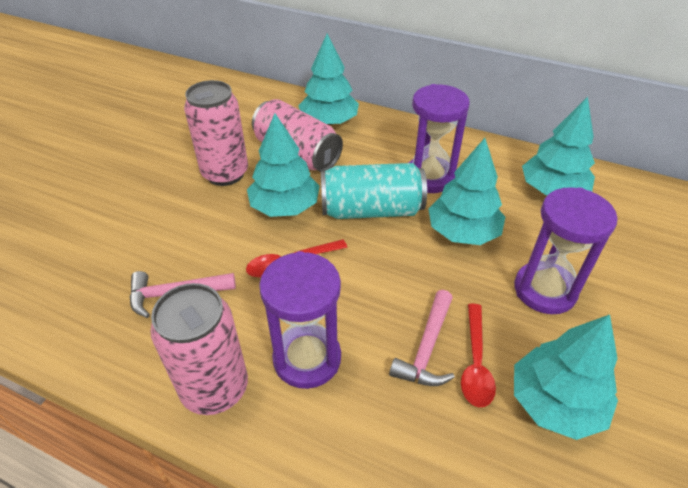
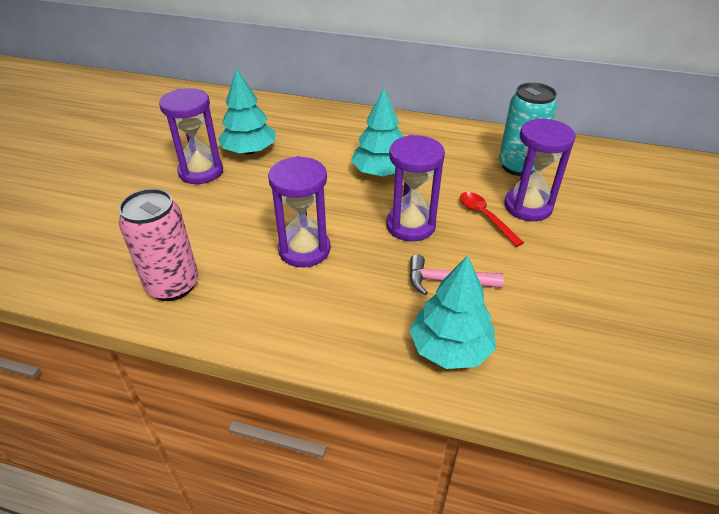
pink can: 3 -> 1
pink hammer: 2 -> 1
purple hourglass: 3 -> 4
red spoon: 2 -> 1
turquoise tree: 5 -> 3

